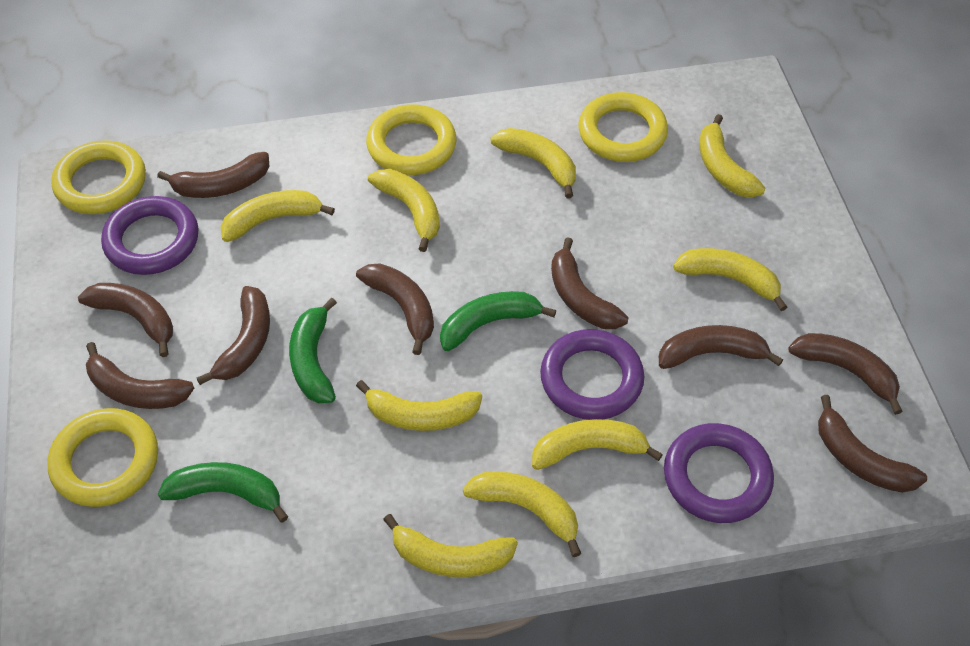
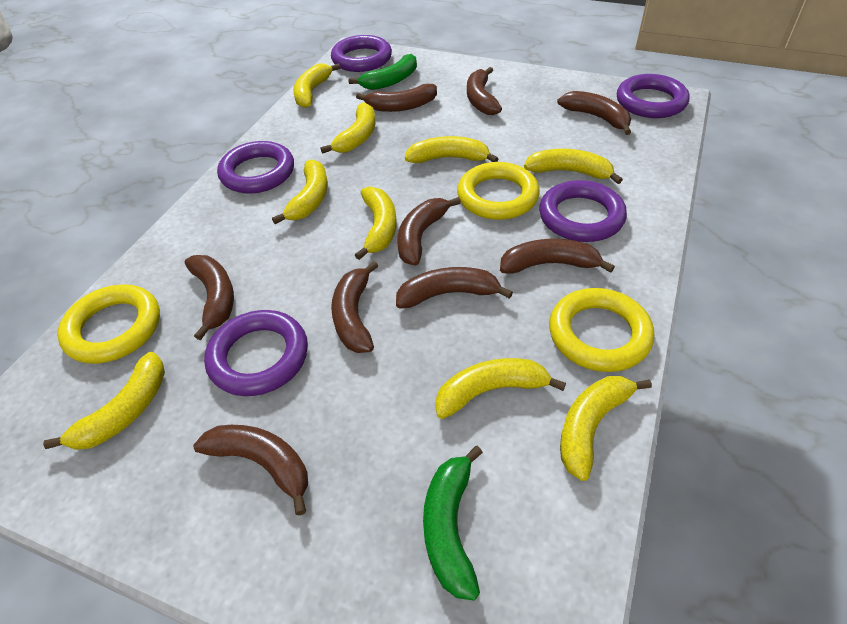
green banana: 3 -> 2
purple ring: 3 -> 5
yellow ring: 4 -> 3

